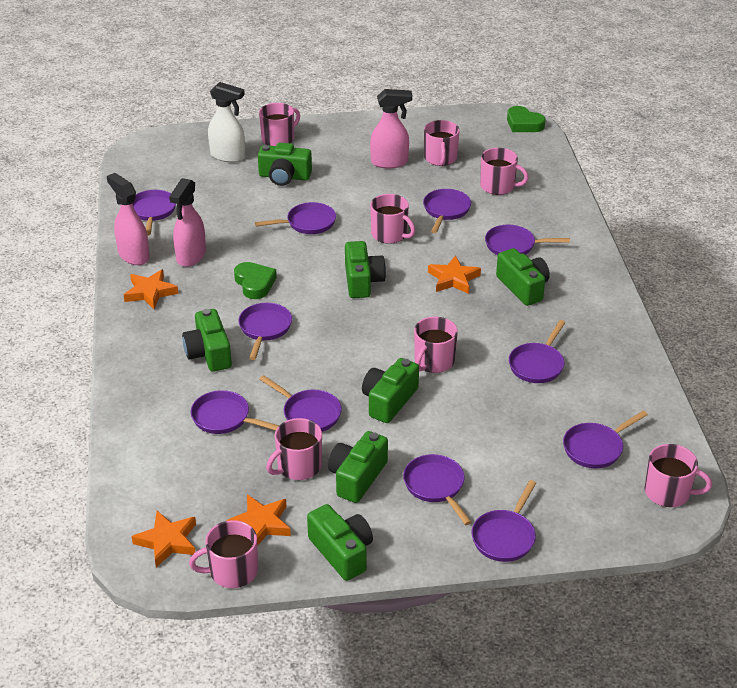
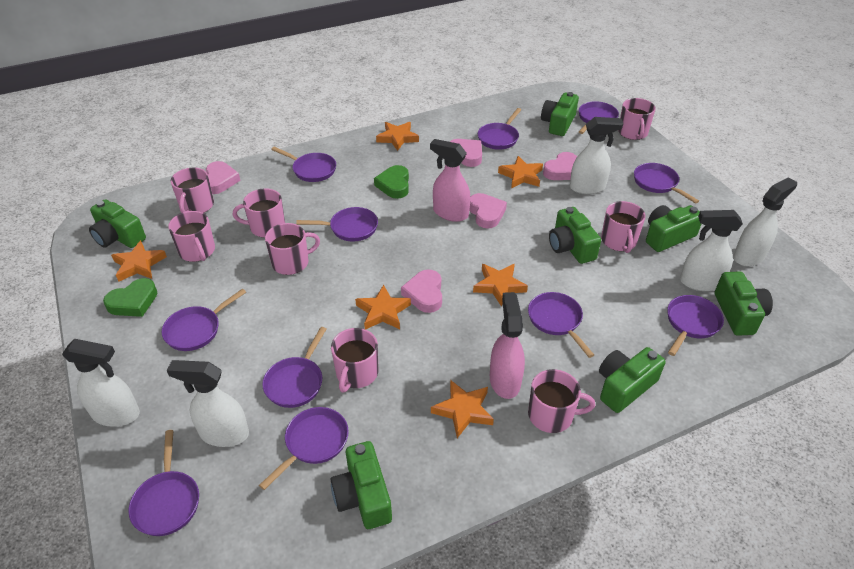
orange star: 4 -> 6
pink heart: 0 -> 5
pink spray bottle: 3 -> 2
white spray bottle: 1 -> 5

